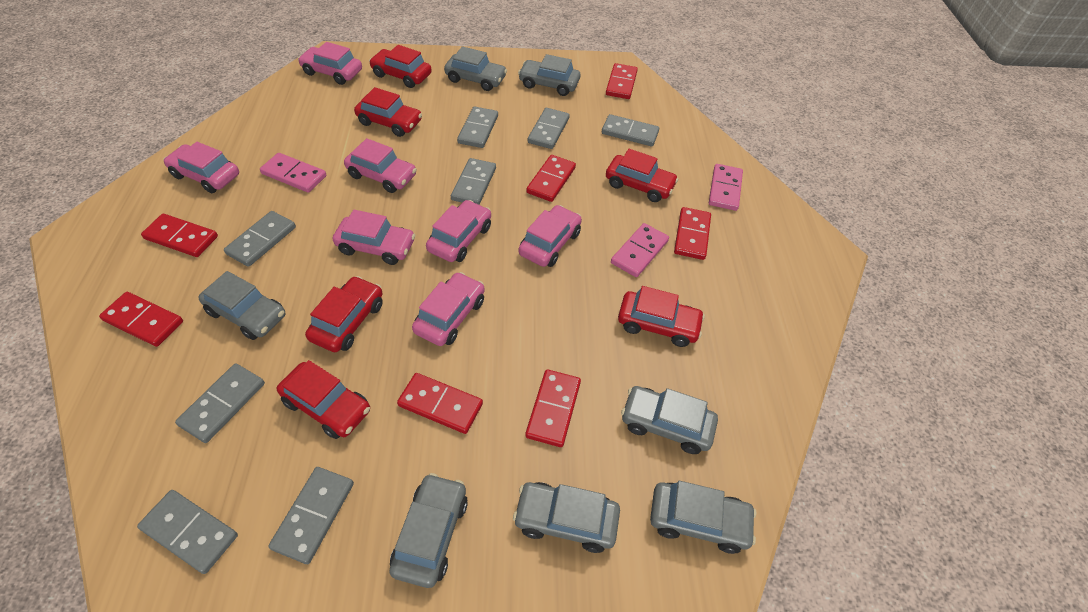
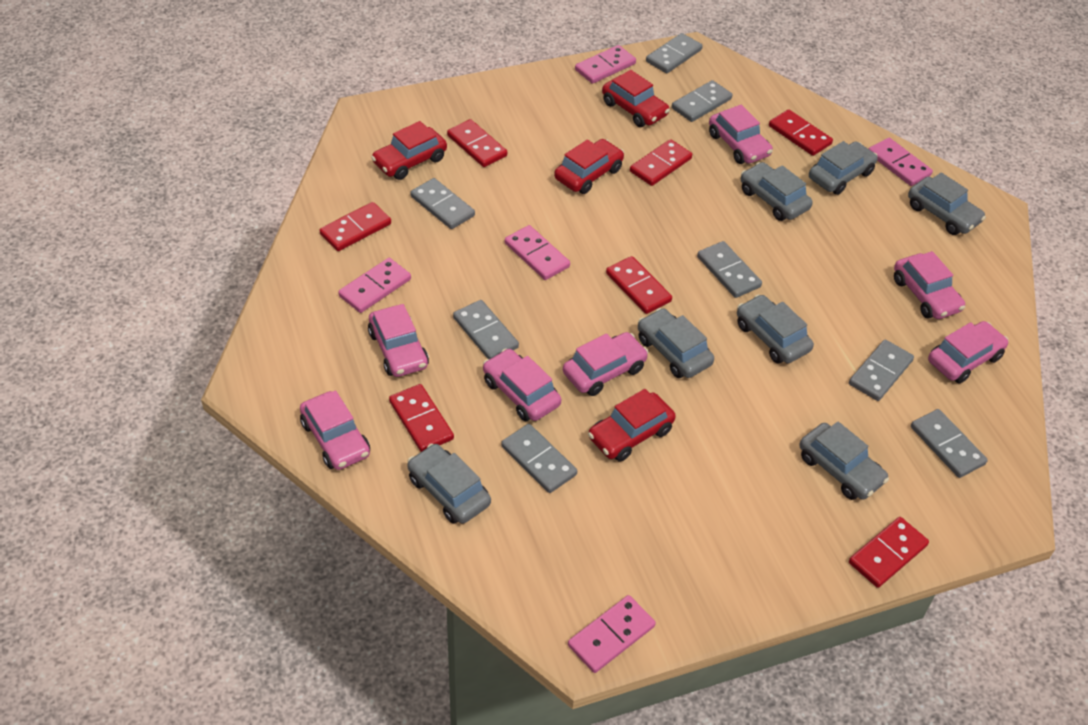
pink domino: 3 -> 5
red car: 6 -> 4

